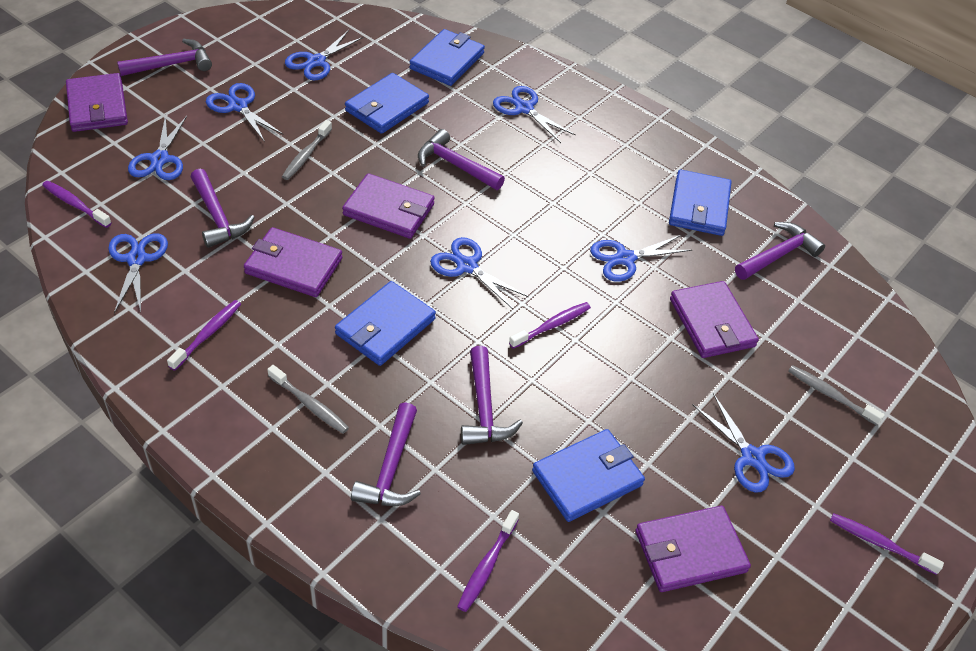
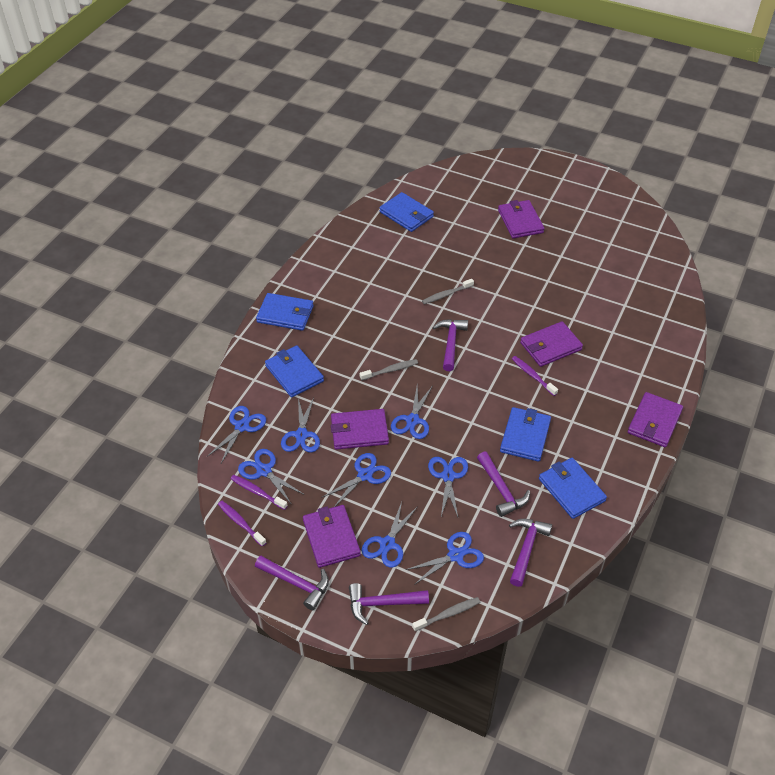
purple hammer: 6 -> 5
purple toothbrush: 5 -> 3

